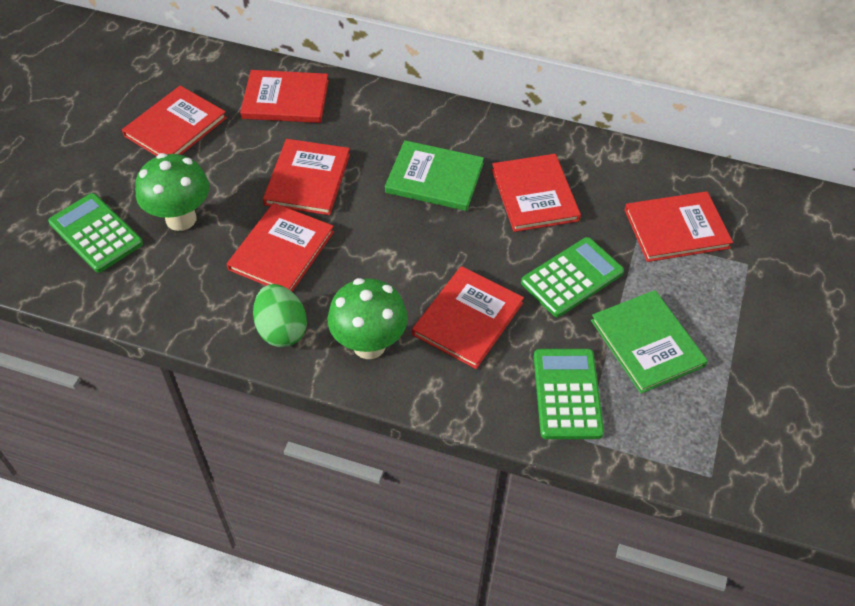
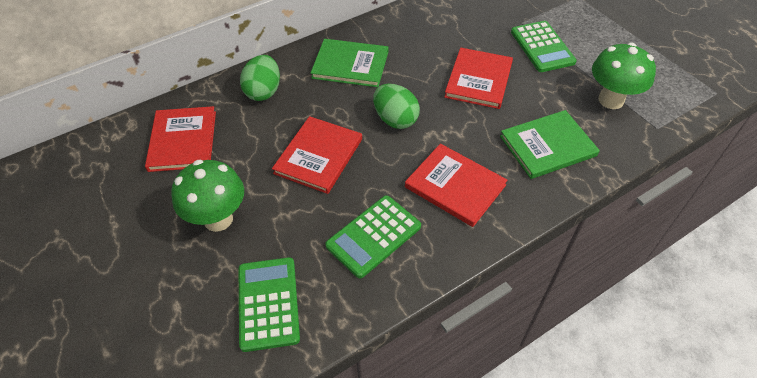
green egg: 1 -> 2
red book: 7 -> 4

